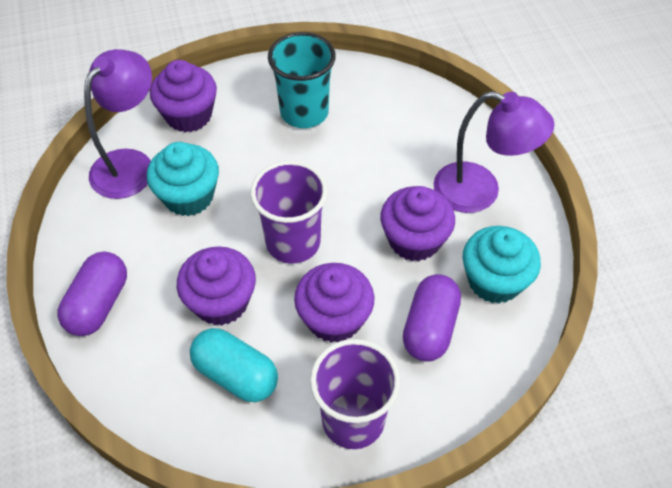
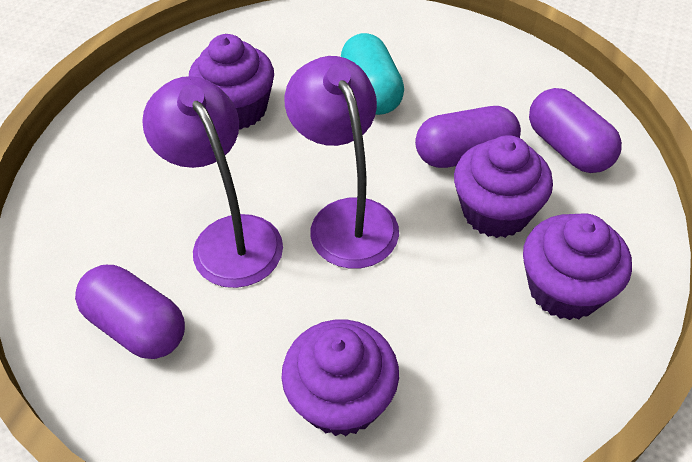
purple capsule: 2 -> 3
purple cup: 2 -> 0
turquoise cup: 1 -> 0
turquoise cupcake: 2 -> 0

